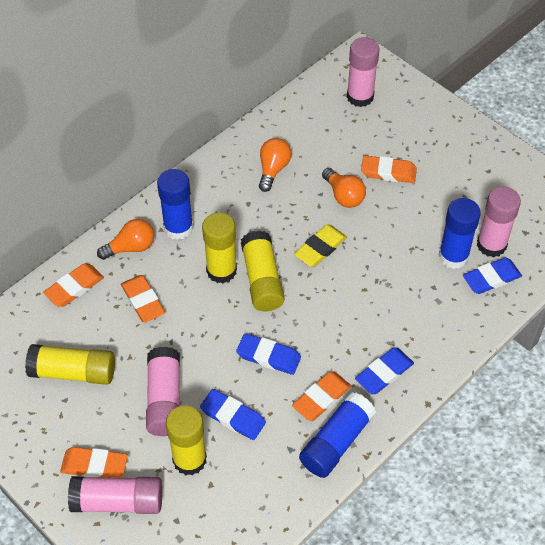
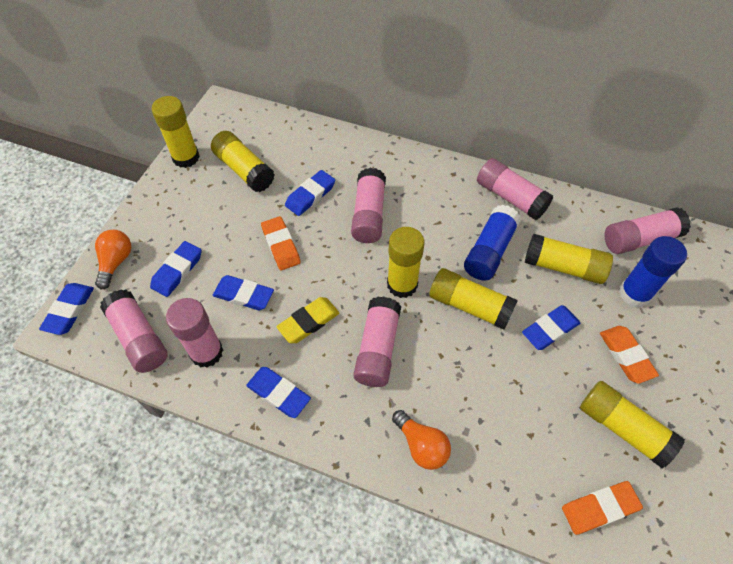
blue eraser: 4 -> 6
blue glue stick: 3 -> 2
orange eraser: 5 -> 3
orange light bulb: 3 -> 2
pink glue stick: 4 -> 6
yellow glue stick: 4 -> 6

